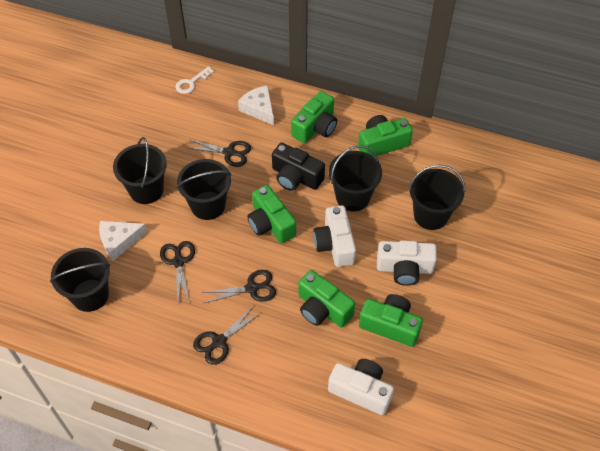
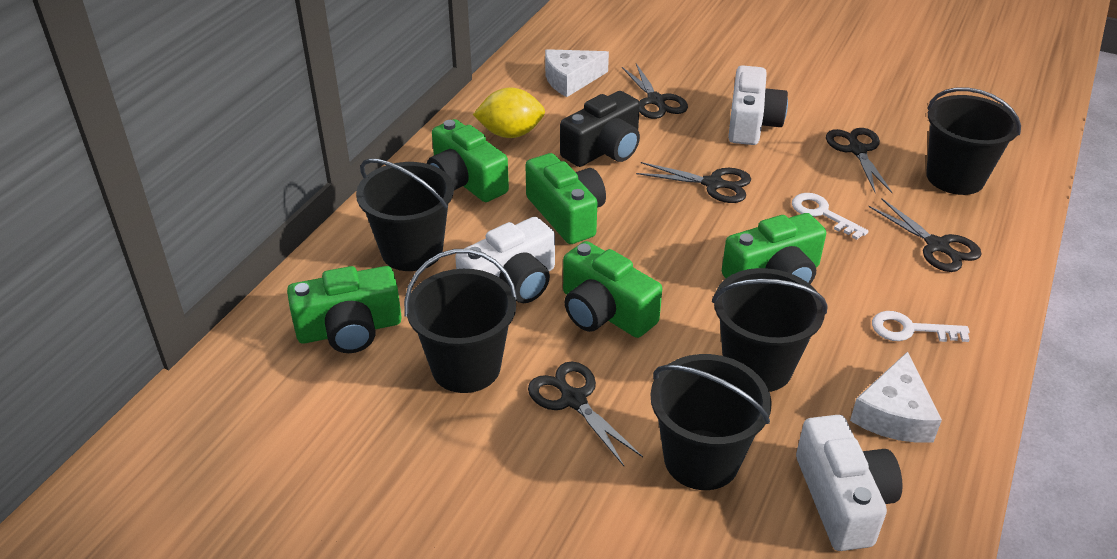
black scissors: 4 -> 5
white key: 1 -> 2
yellow lemon: 0 -> 1

